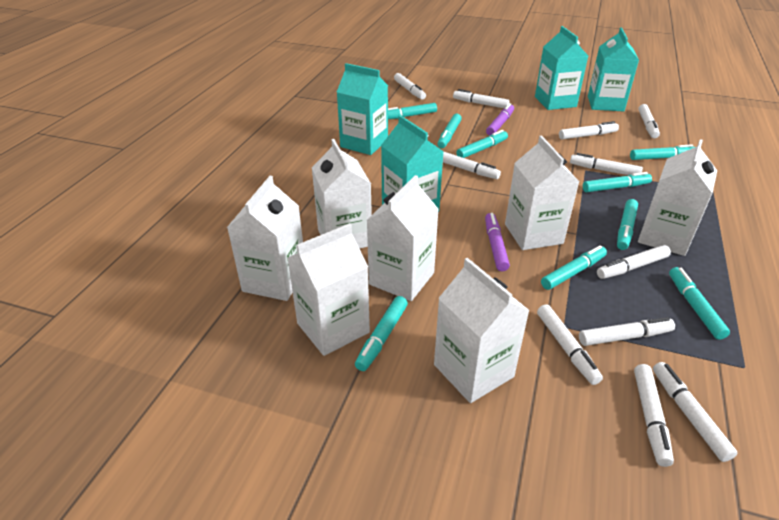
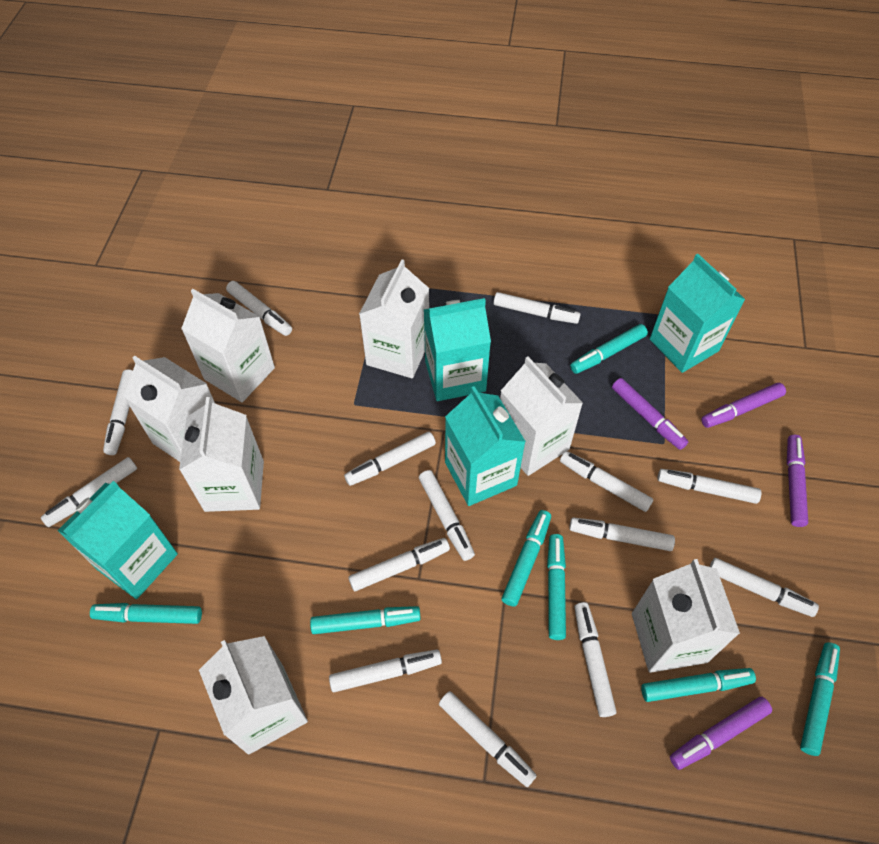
purple marker: 2 -> 4
turquoise marker: 9 -> 7
white marker: 11 -> 14

